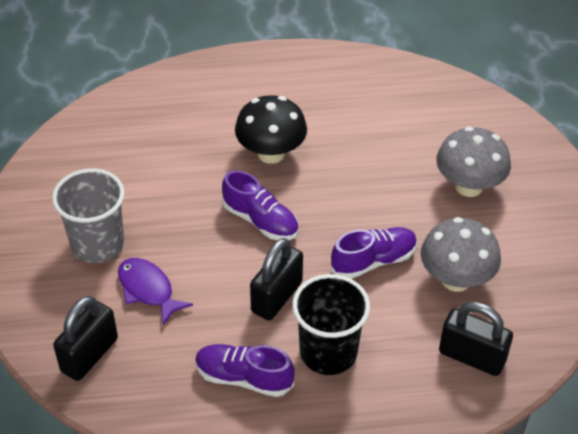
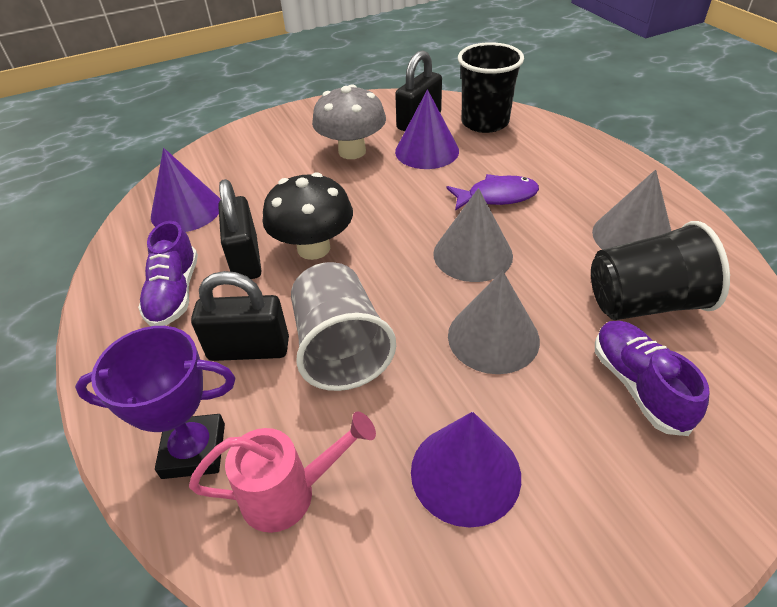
black cup: 1 -> 2
grey cone: 0 -> 3
grey mushroom: 2 -> 1
pink watering can: 0 -> 1
purple cone: 0 -> 3
purple shoe: 3 -> 2
purple trophy: 0 -> 1

